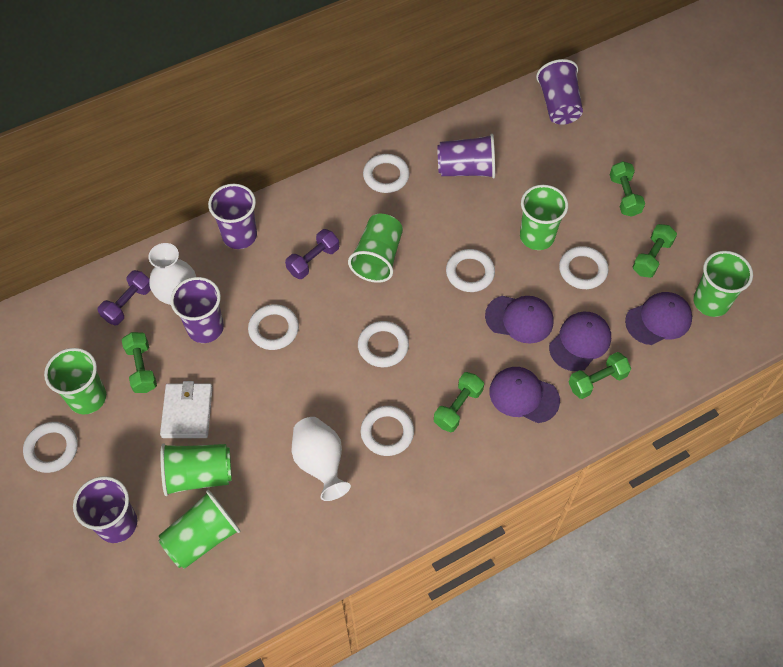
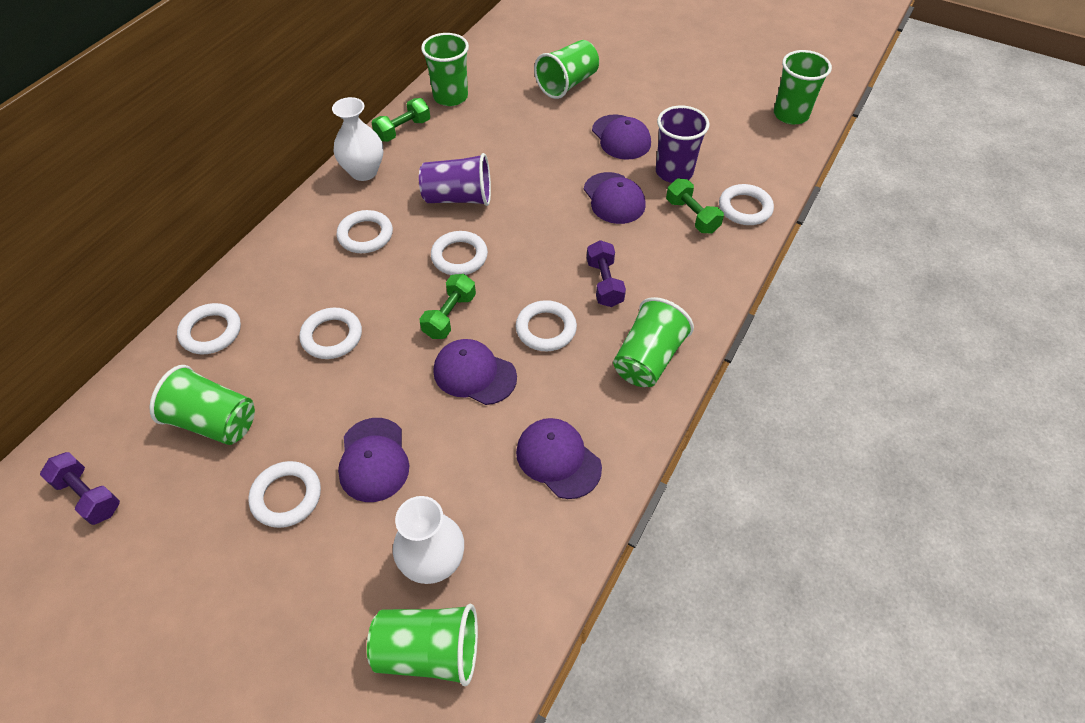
green dumbbell: 5 -> 3
purple cap: 4 -> 5
purple cup: 5 -> 2
white wallet: 1 -> 0

